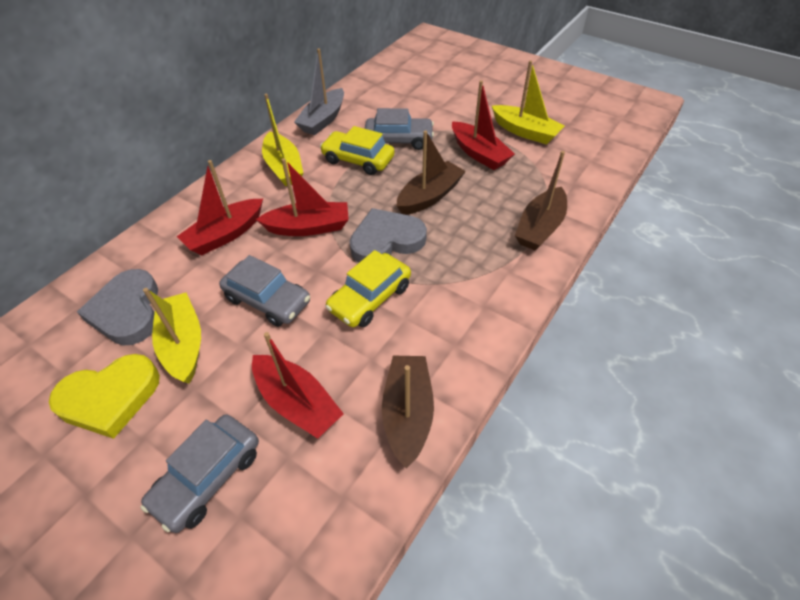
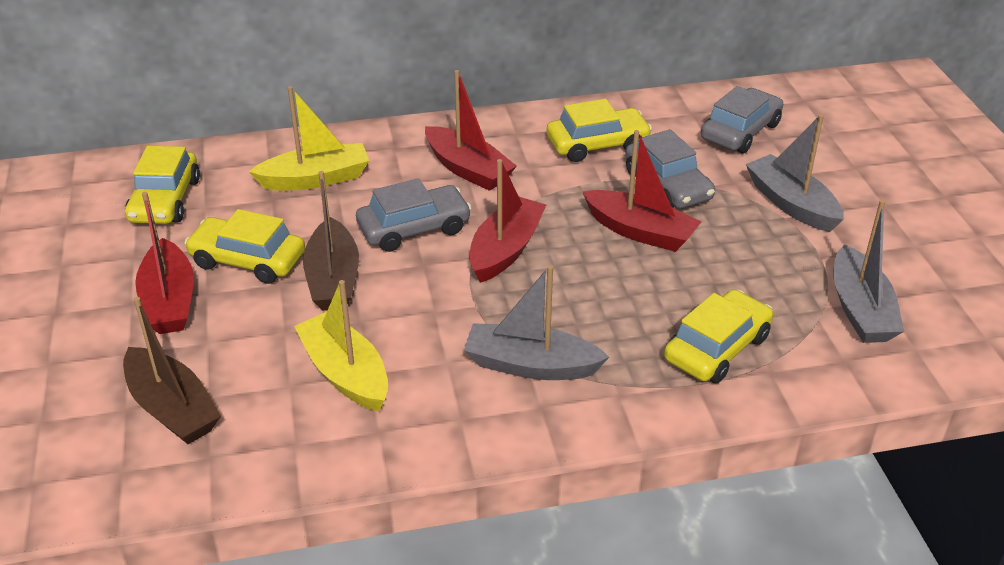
brown boat: 3 -> 2
grey boat: 1 -> 3
grey heart: 2 -> 0
yellow boat: 3 -> 2
yellow car: 2 -> 4
yellow heart: 1 -> 0

